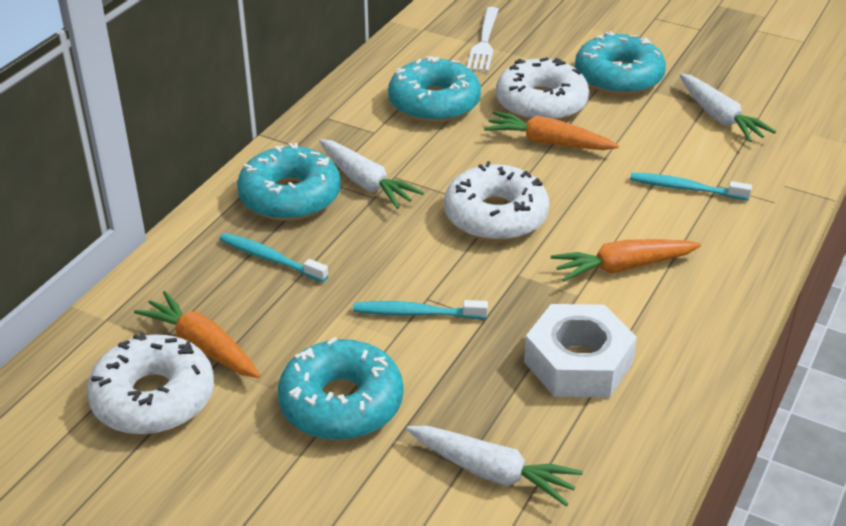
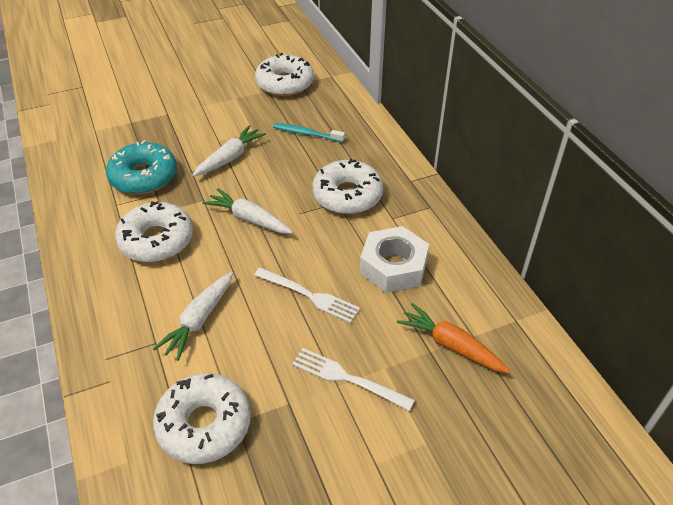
orange carrot: 3 -> 1
turquoise donut: 4 -> 1
turquoise toothbrush: 3 -> 1
white donut: 3 -> 4
white fork: 1 -> 2

